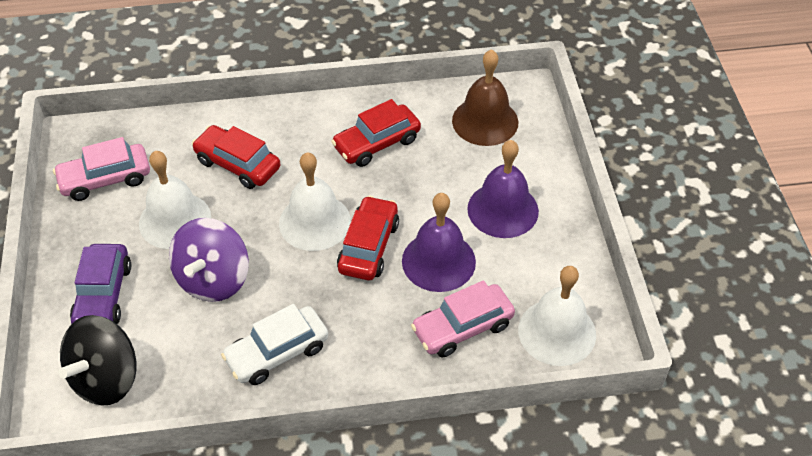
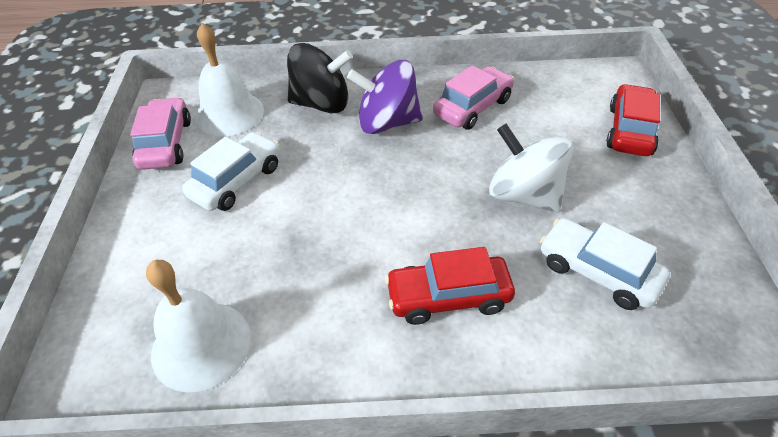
brown bell: 1 -> 0
purple bell: 2 -> 0
purple car: 1 -> 0
red car: 3 -> 2
white bell: 3 -> 2
white car: 1 -> 2
white spinning top: 0 -> 1

